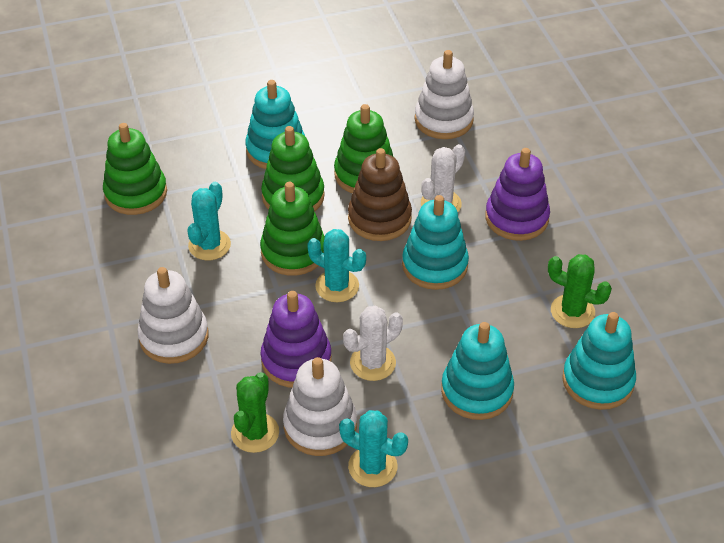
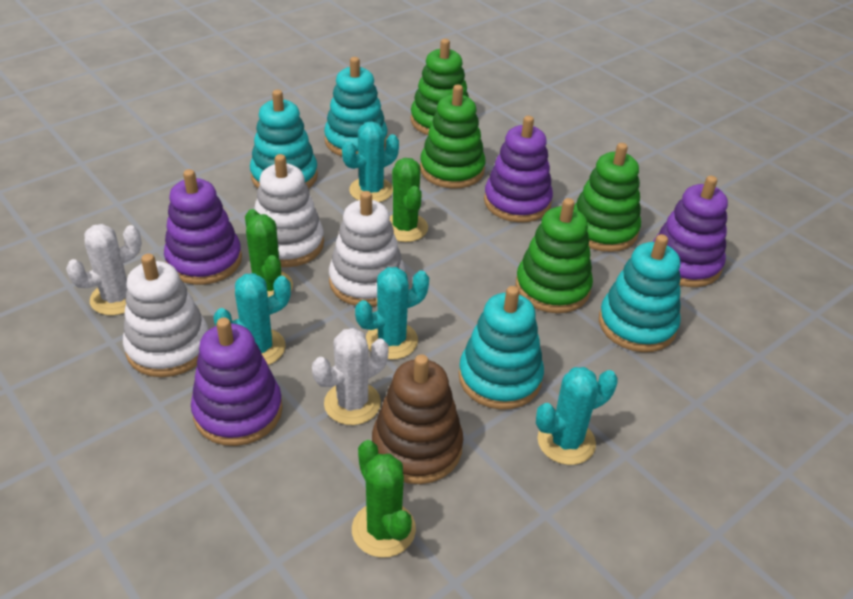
green cactus: 2 -> 3
purple stacking toy: 2 -> 4
turquoise cactus: 3 -> 4

